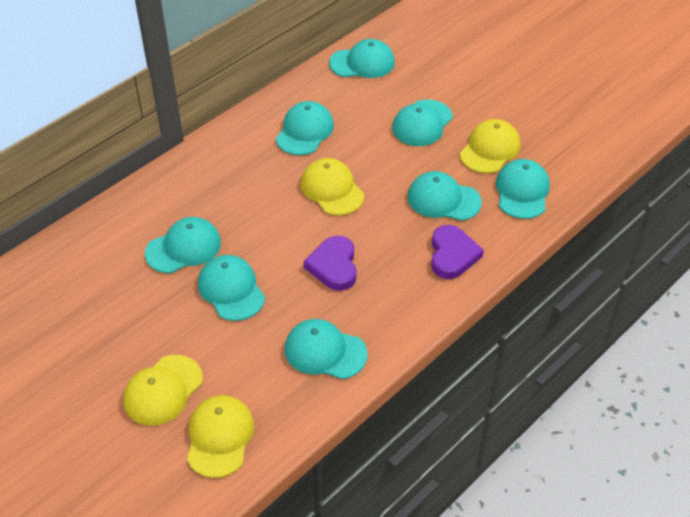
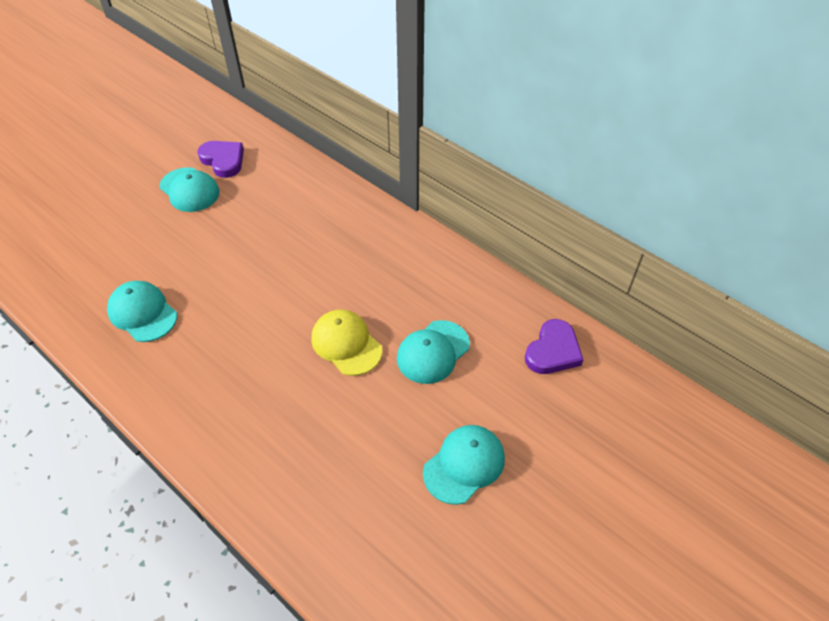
turquoise cap: 8 -> 4
yellow cap: 4 -> 1

